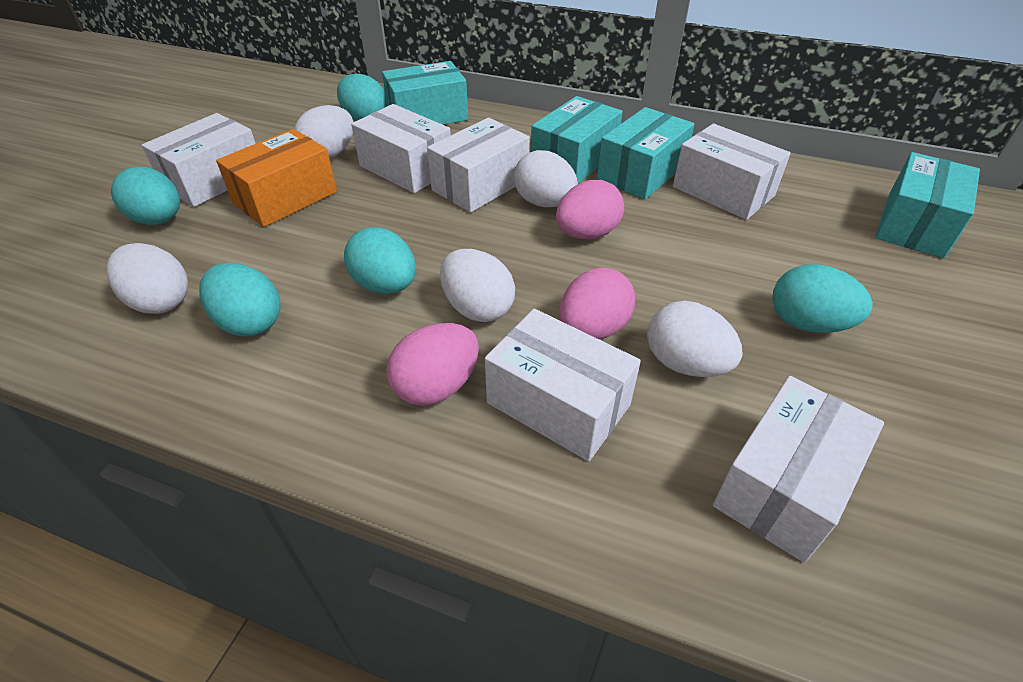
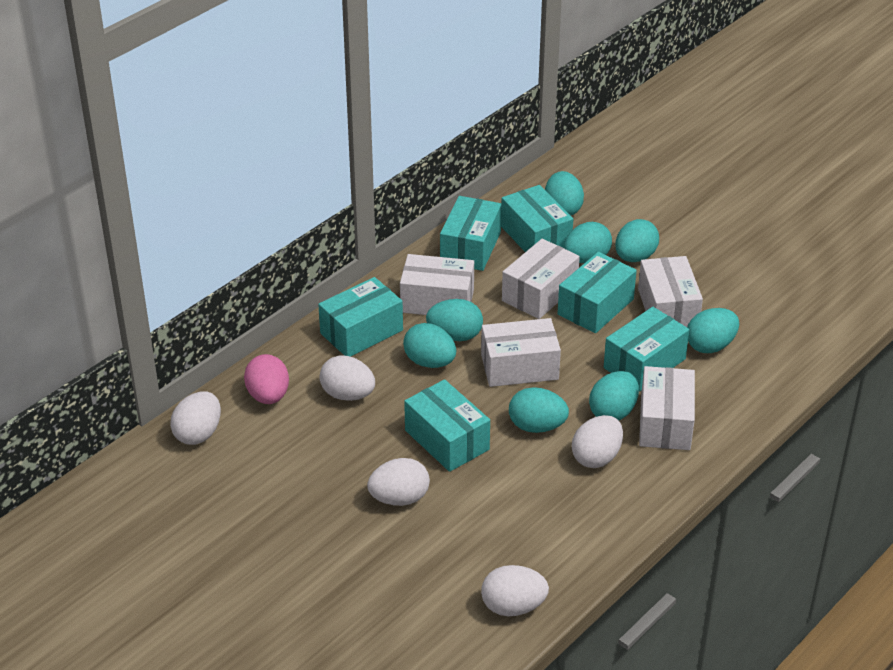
orange box: 1 -> 0
pink egg: 3 -> 1
turquoise box: 4 -> 6
turquoise egg: 5 -> 8
white box: 6 -> 5

